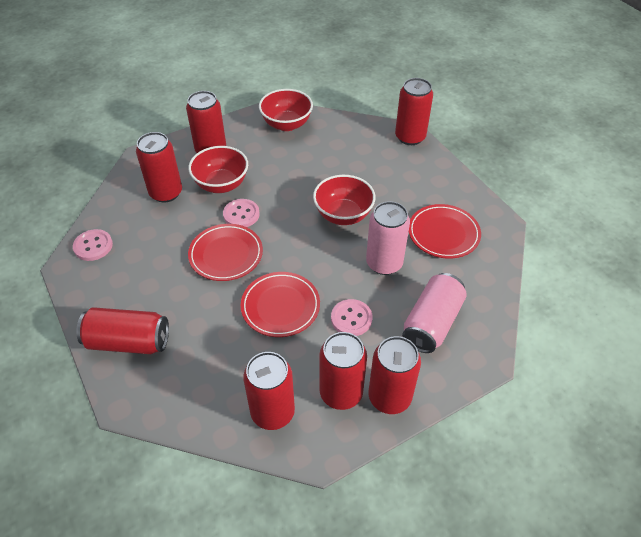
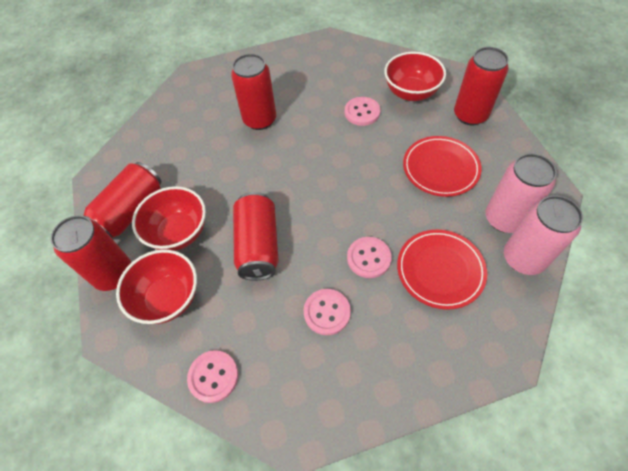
pink button: 3 -> 4
red can: 7 -> 5
red plate: 3 -> 2

